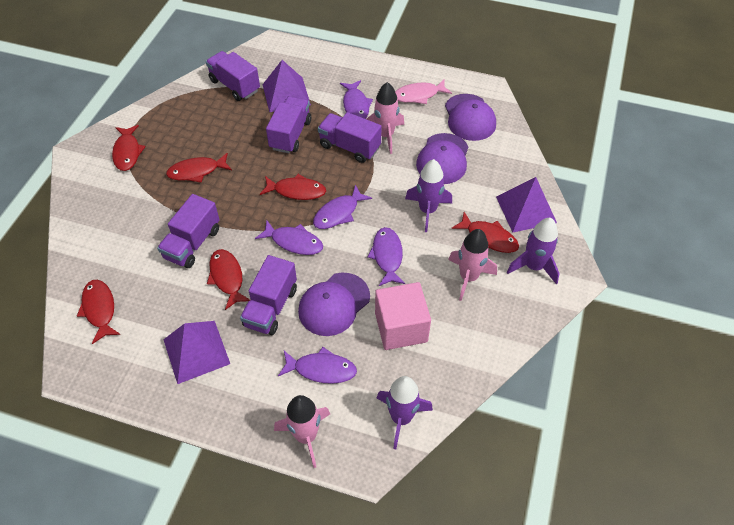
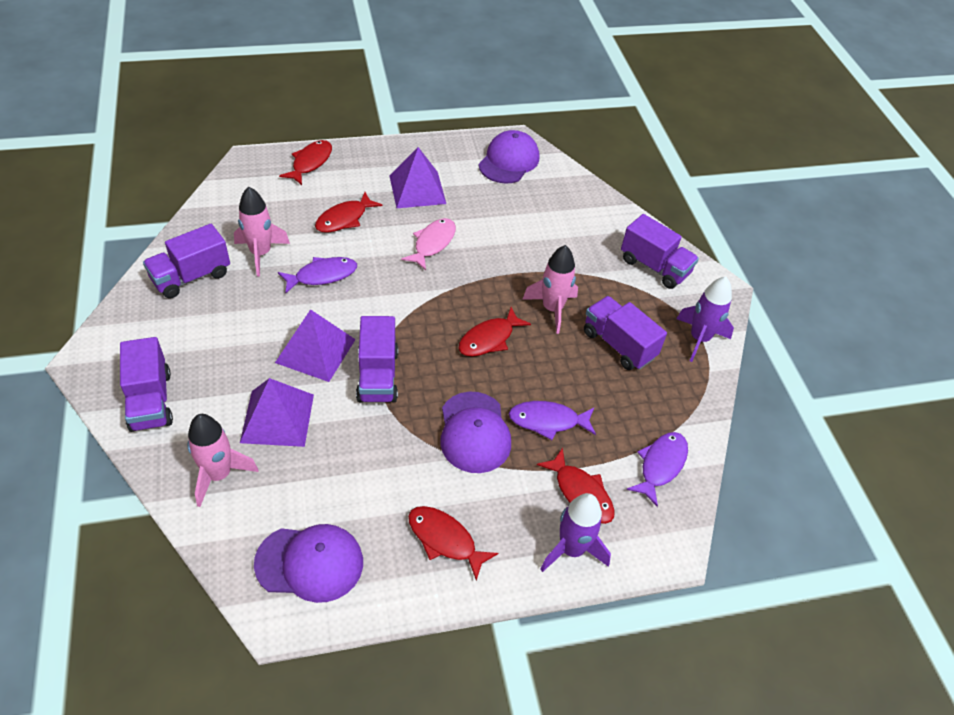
pink cube: 1 -> 0
purple fish: 5 -> 3
purple rocket: 3 -> 2
red fish: 6 -> 5

